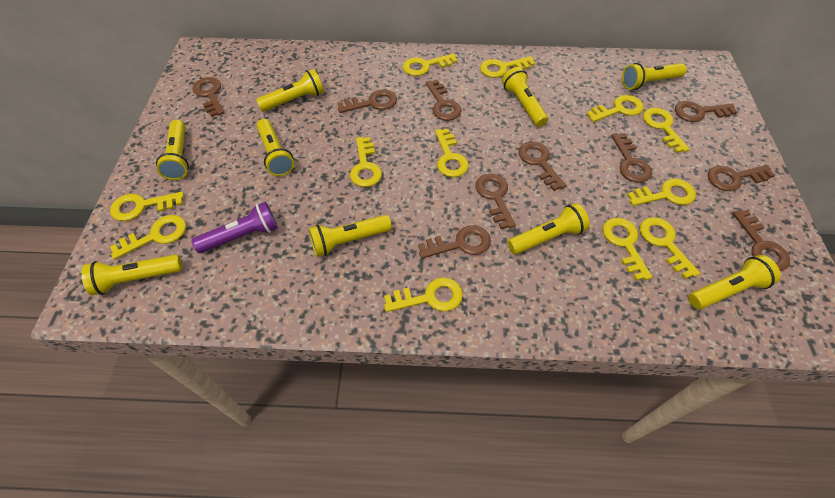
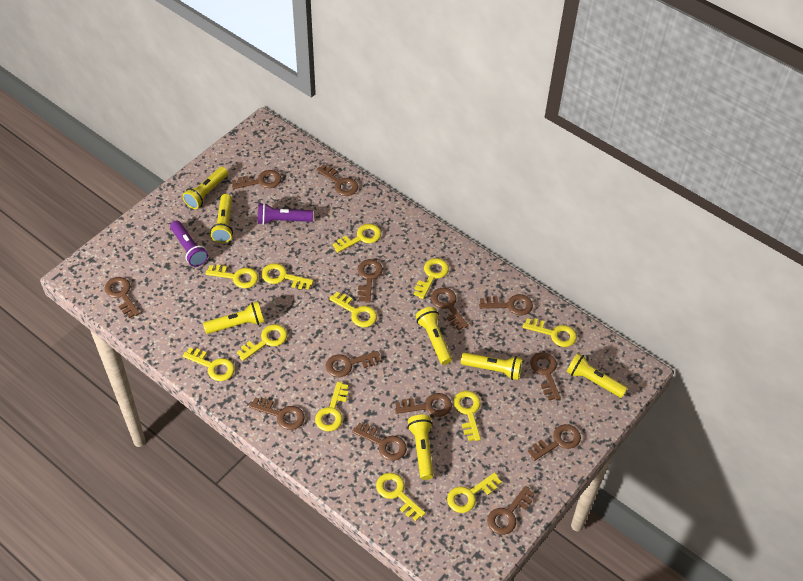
brown key: 10 -> 13
purple flashlight: 1 -> 2
yellow flashlight: 9 -> 7

